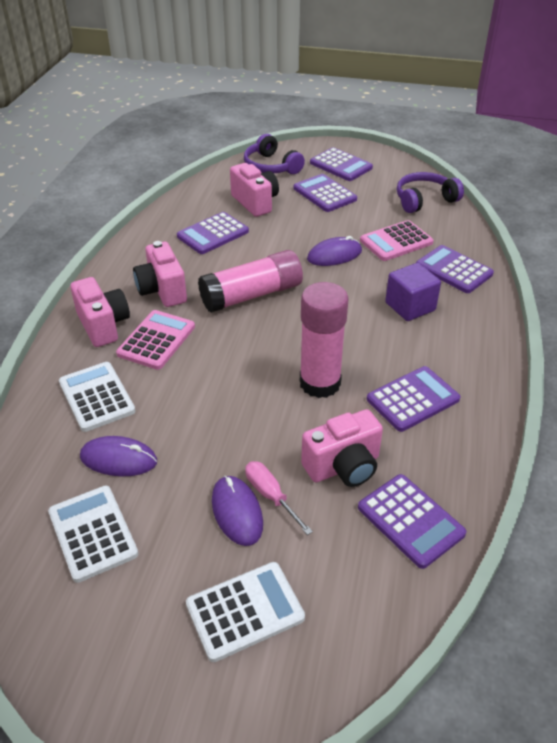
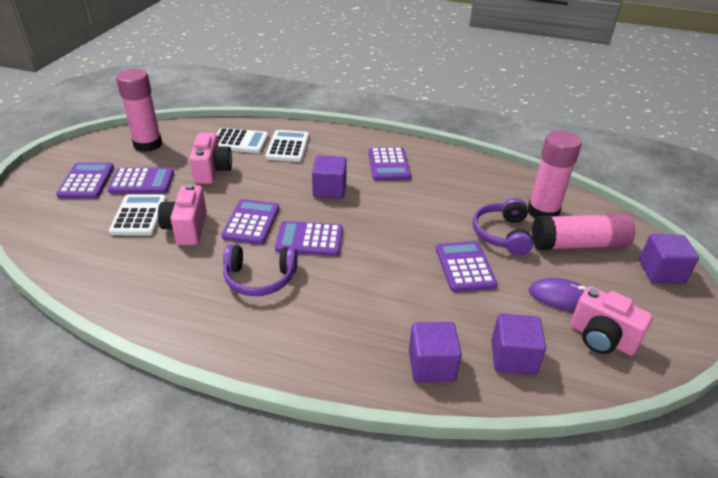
pink calculator: 2 -> 0
pink camera: 4 -> 3
pink glue stick: 2 -> 3
pink screwdriver: 1 -> 0
purple cube: 1 -> 4
purple mouse: 3 -> 1

